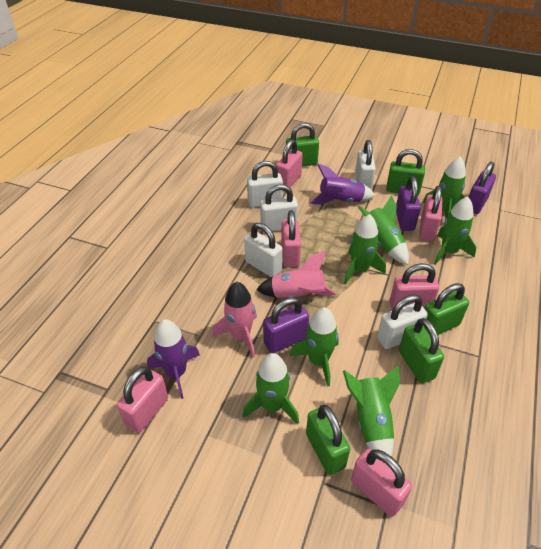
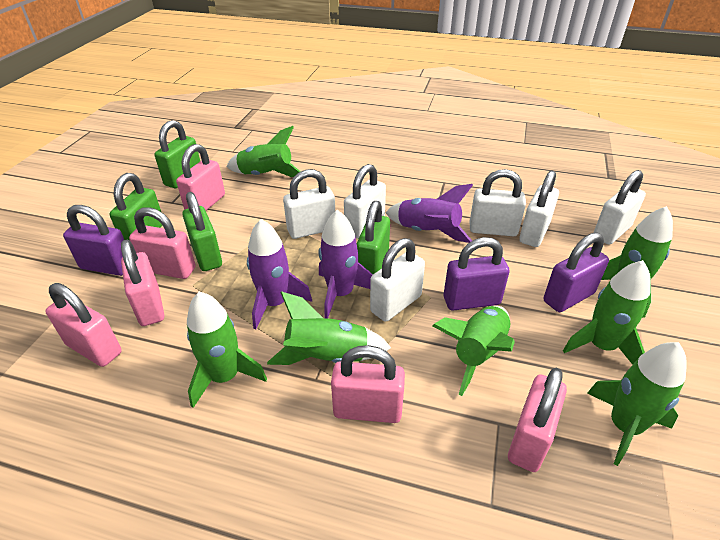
green padlock: 5 -> 4
pink rocket: 2 -> 0
purple rocket: 2 -> 3
white padlock: 5 -> 6

